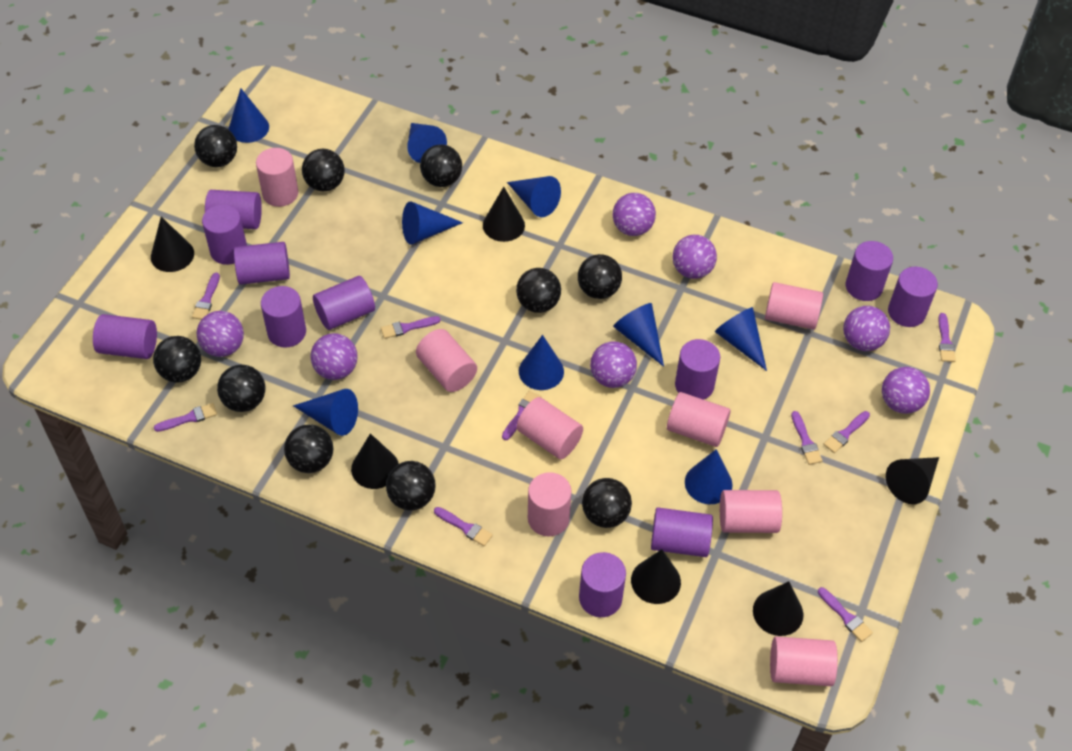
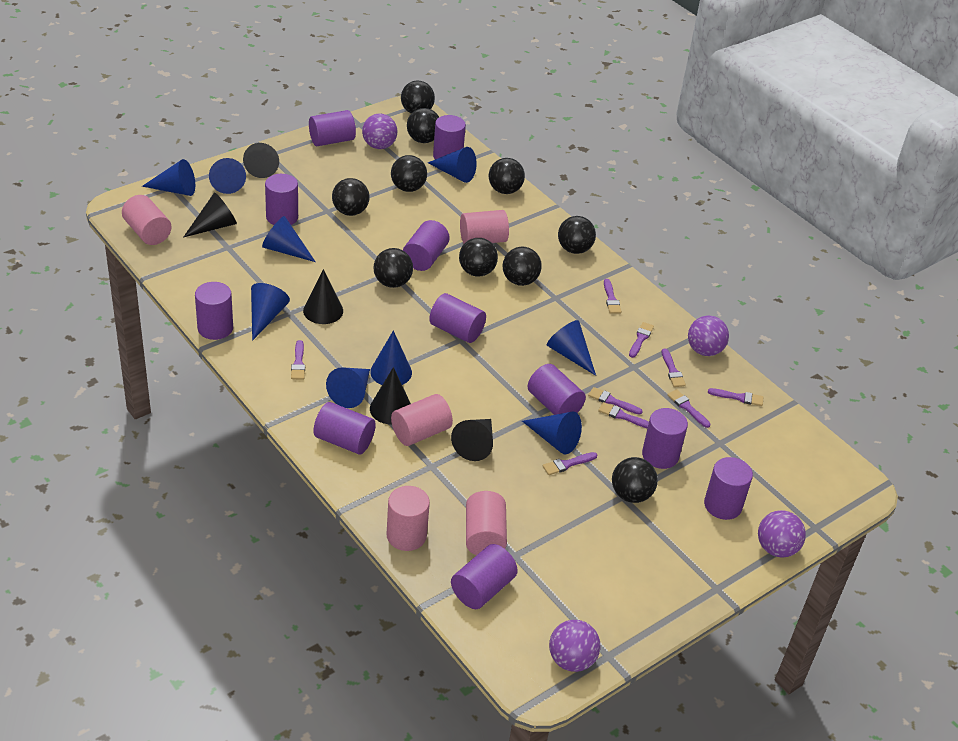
black cone: 6 -> 5
pink cylinder: 8 -> 5
purple ball: 7 -> 4

